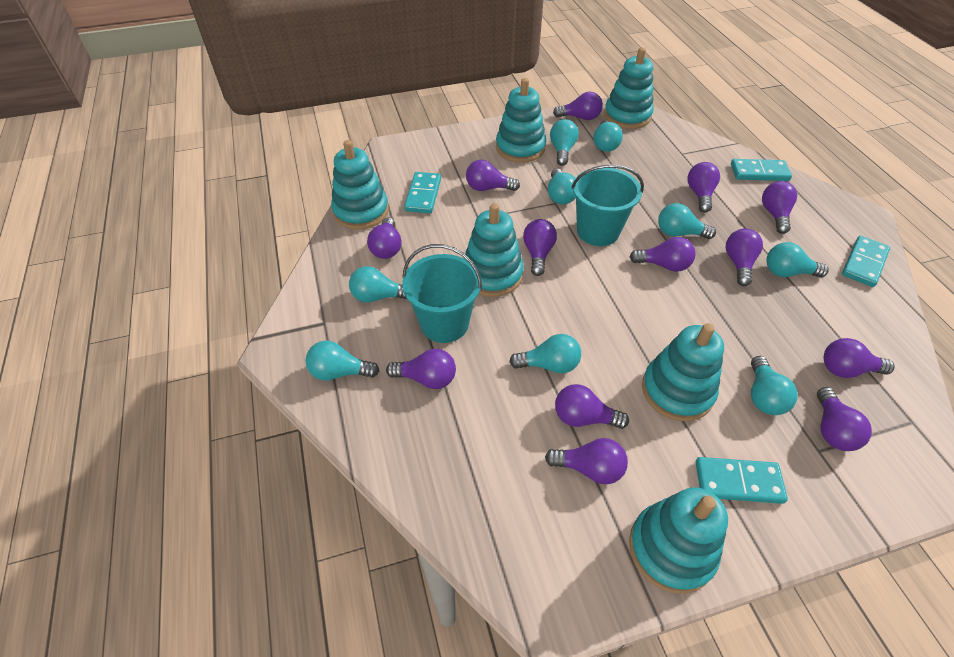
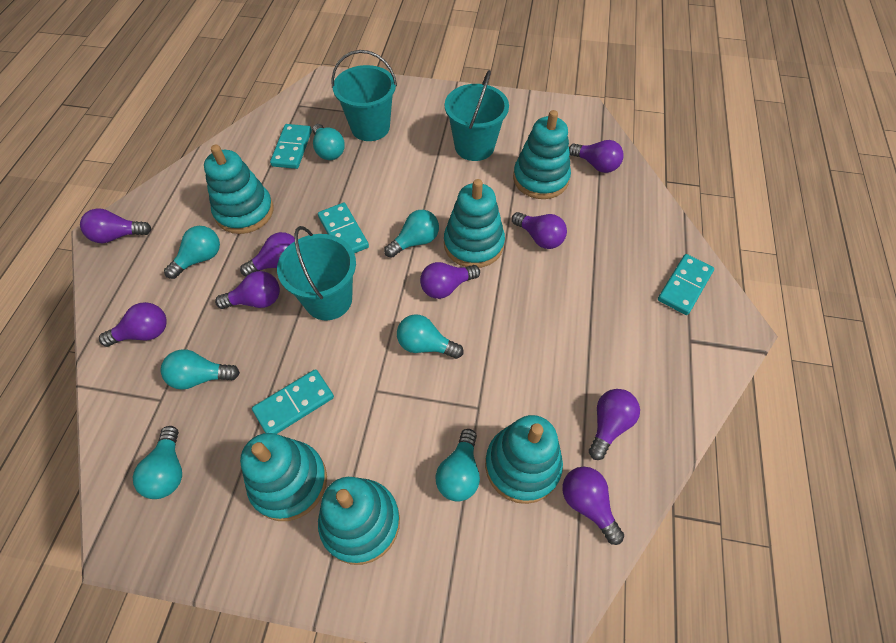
purple light bulb: 13 -> 9
turquoise bucket: 2 -> 3
turquoise light bulb: 9 -> 7

